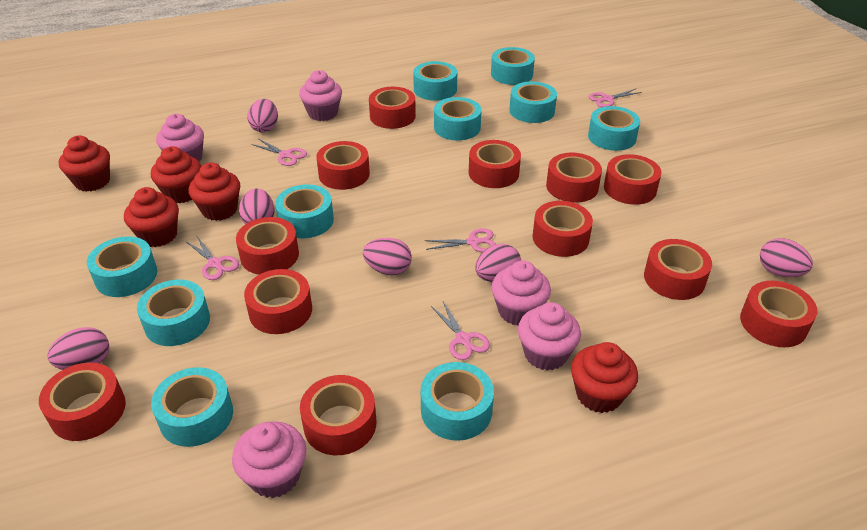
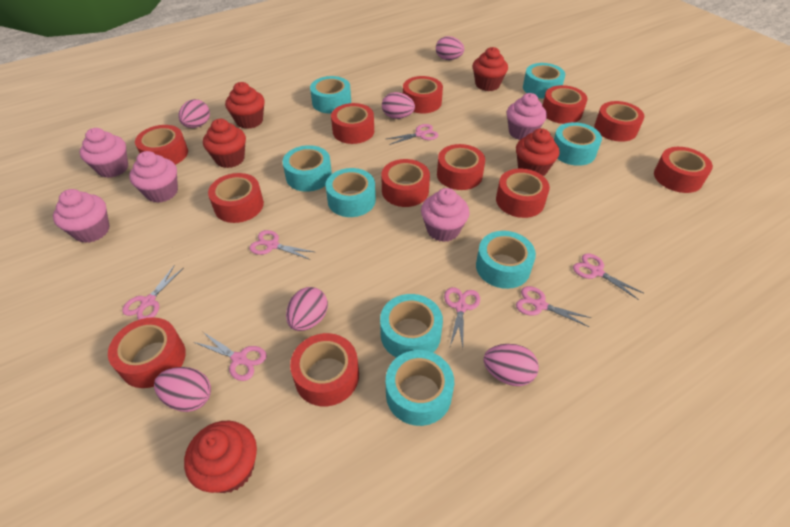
pink scissors: 5 -> 7
turquoise tape: 10 -> 8

